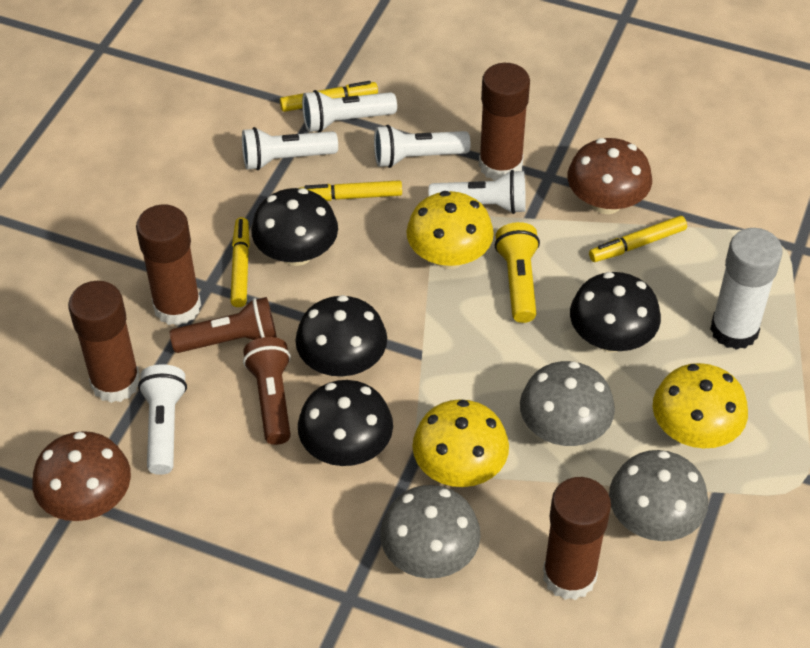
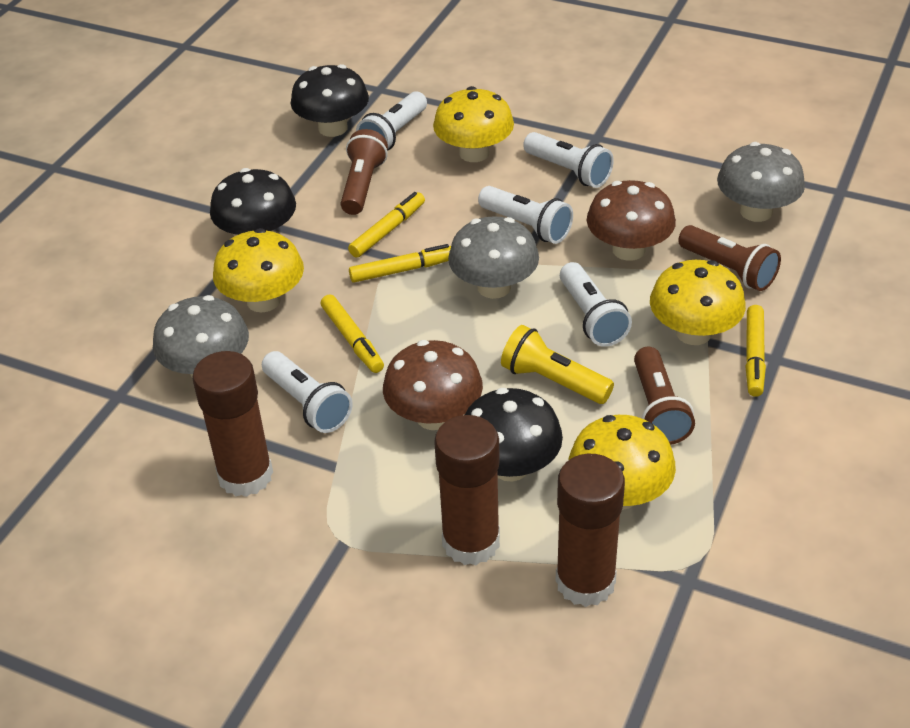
black mushroom: 4 -> 3
brown flashlight: 2 -> 3
brown glue stick: 4 -> 3
white glue stick: 1 -> 0
yellow mushroom: 3 -> 4

